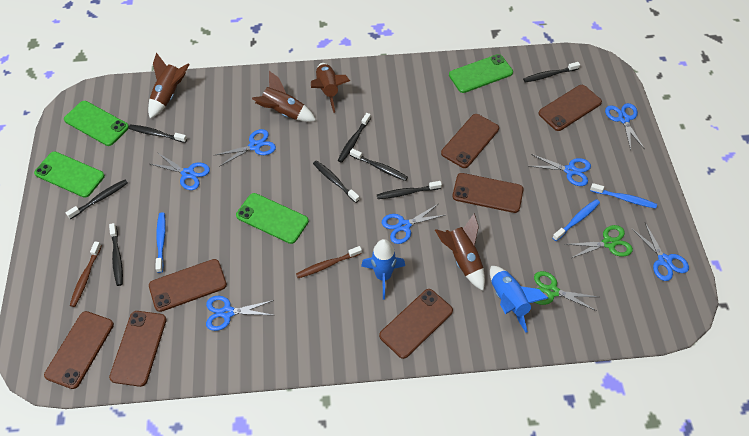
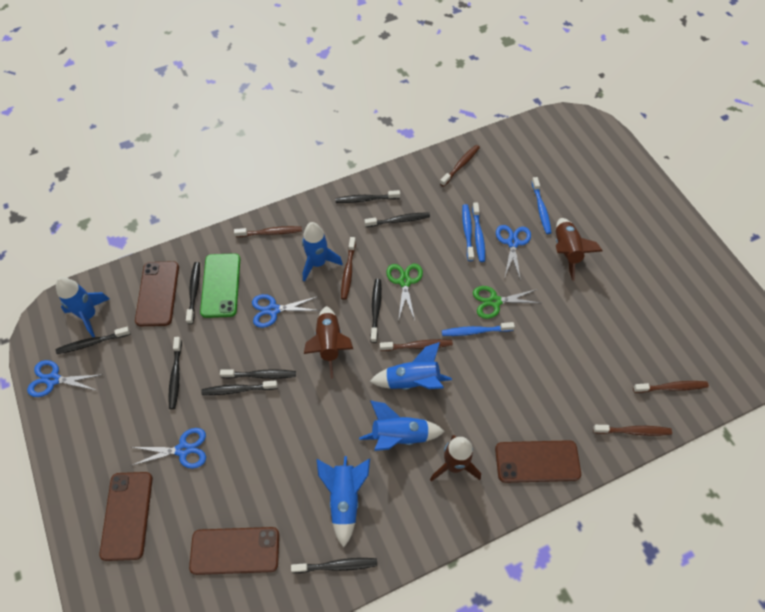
black toothbrush: 8 -> 9
blue rocket: 2 -> 5
blue scissors: 7 -> 4
blue toothbrush: 3 -> 4
brown phone: 7 -> 4
brown rocket: 4 -> 3
brown toothbrush: 2 -> 6
green phone: 4 -> 1

